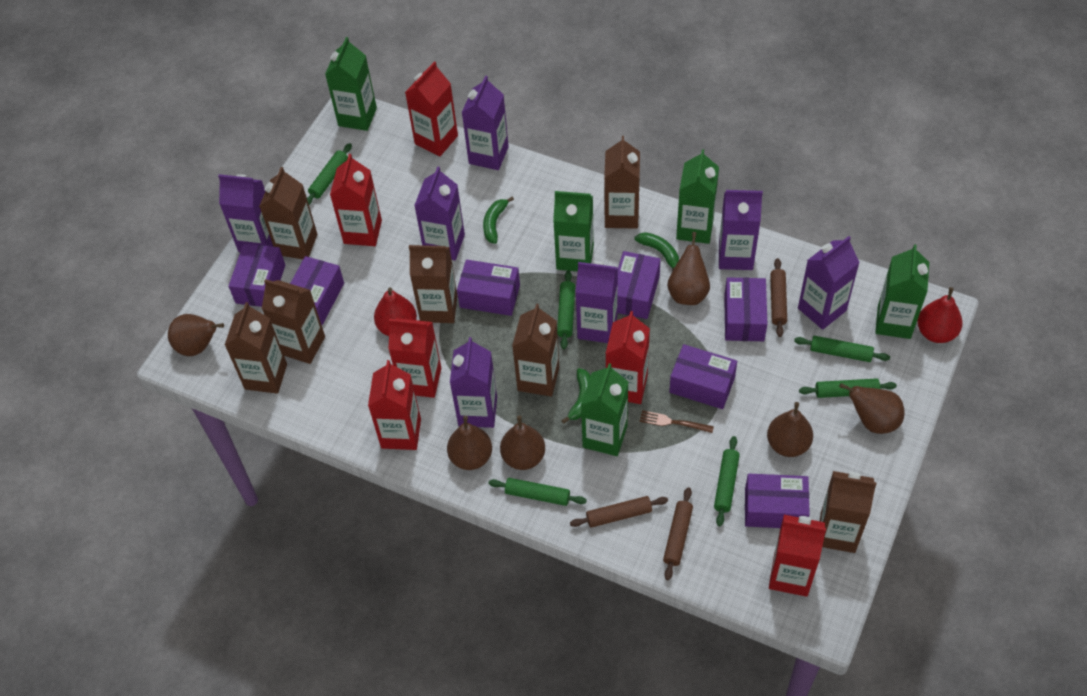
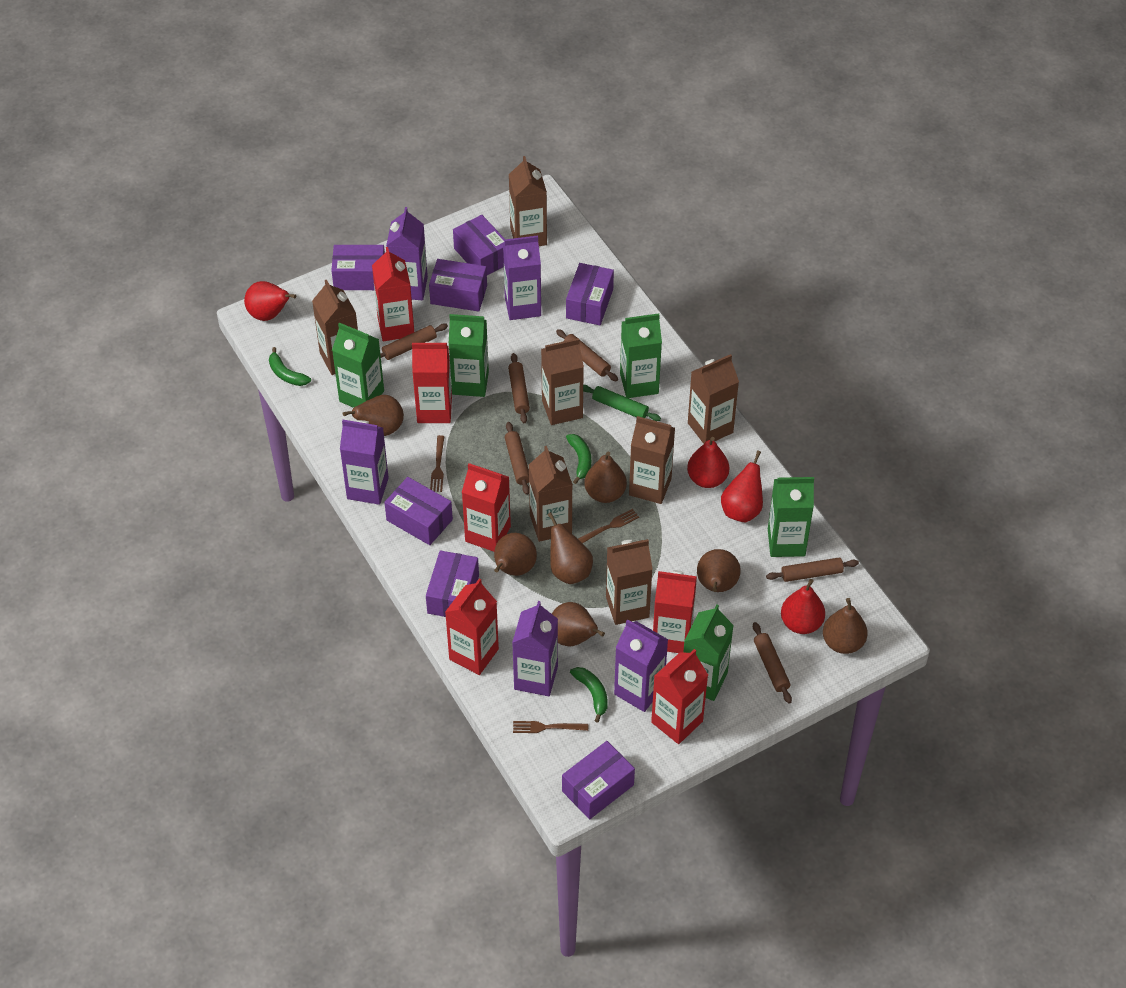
brown fork: 1 -> 3
brown pear: 6 -> 7
brown rolling pin: 3 -> 6
green rolling pin: 6 -> 1
purple carton: 7 -> 5
red pear: 2 -> 4

